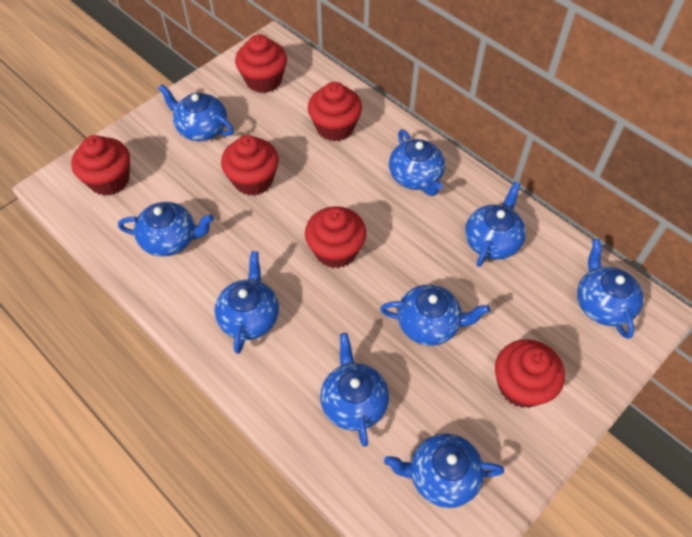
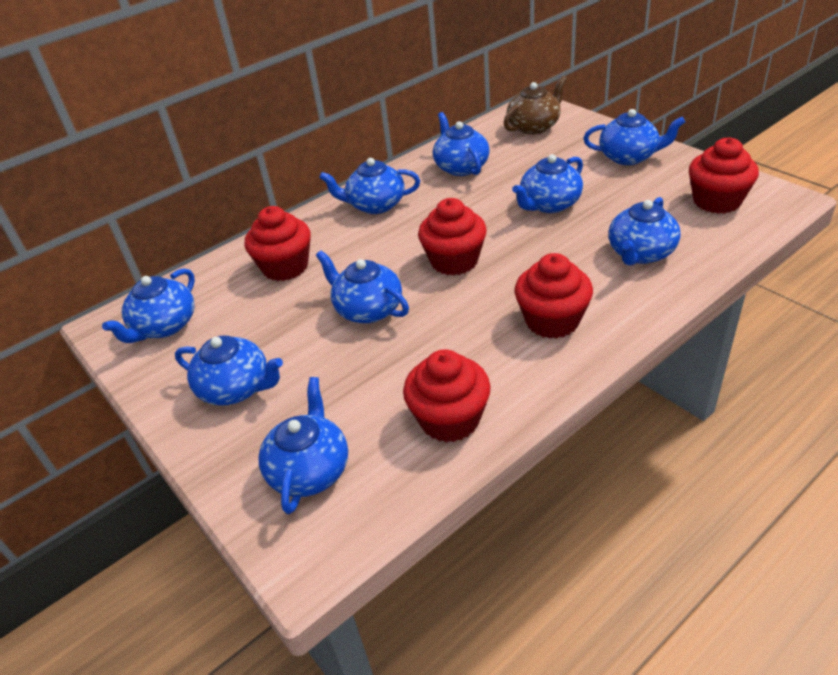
brown teapot: 0 -> 1
red cupcake: 6 -> 5

